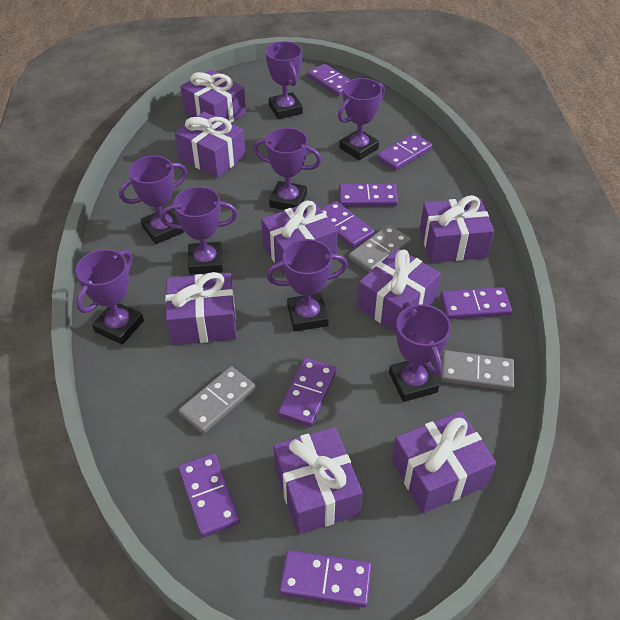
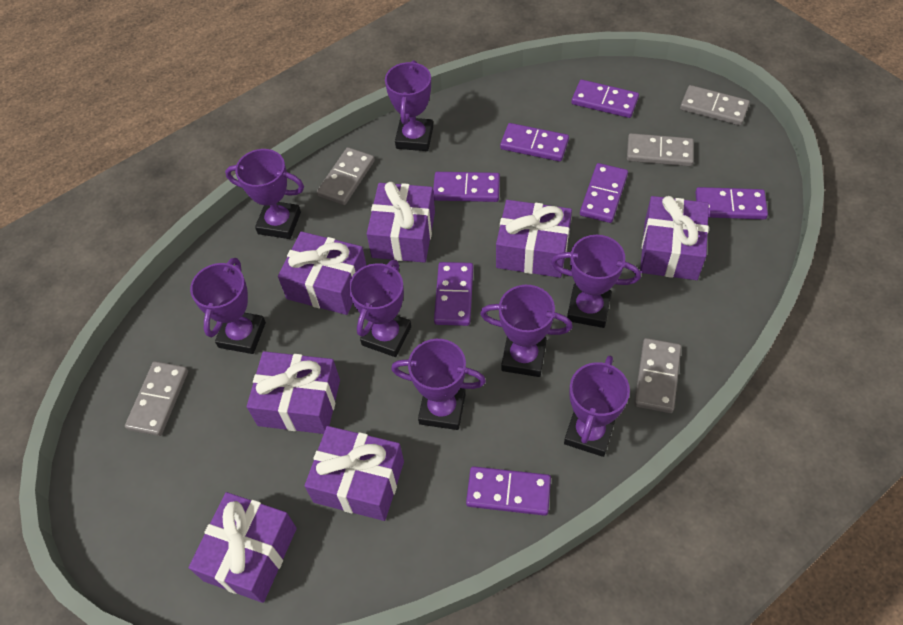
grey domino: 3 -> 5
purple domino: 8 -> 7
purple gift: 8 -> 7

